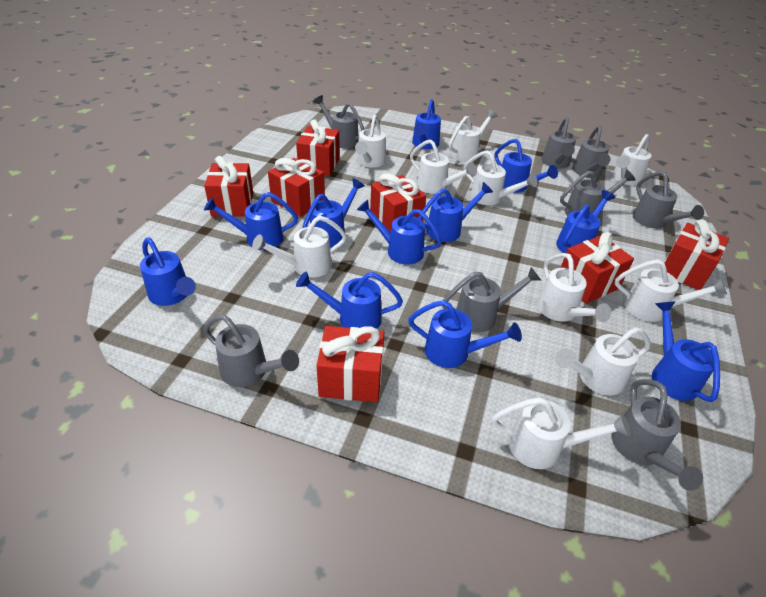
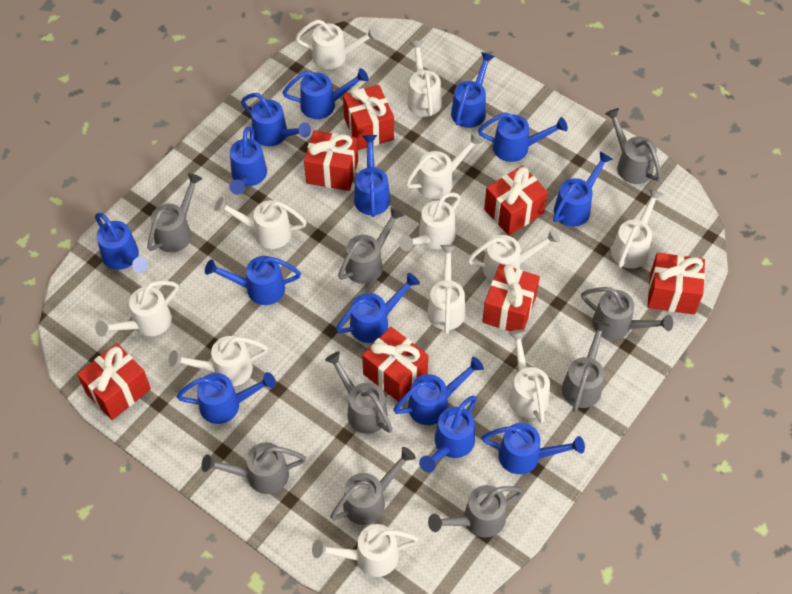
blue watering can: 11 -> 14
grey watering can: 8 -> 9
white watering can: 10 -> 12

